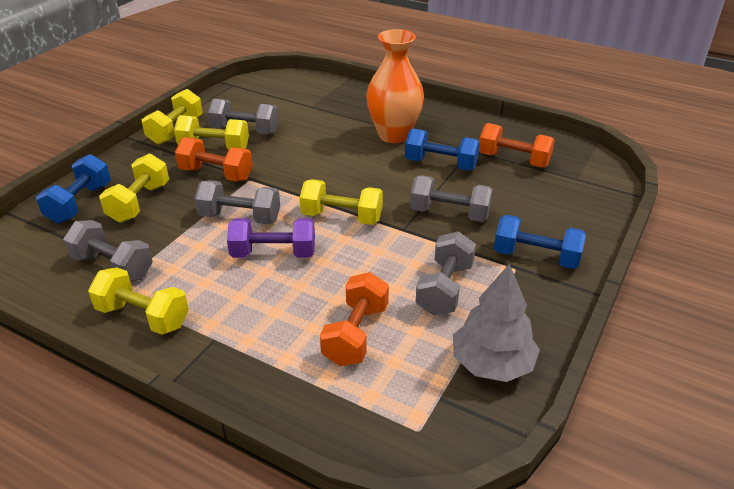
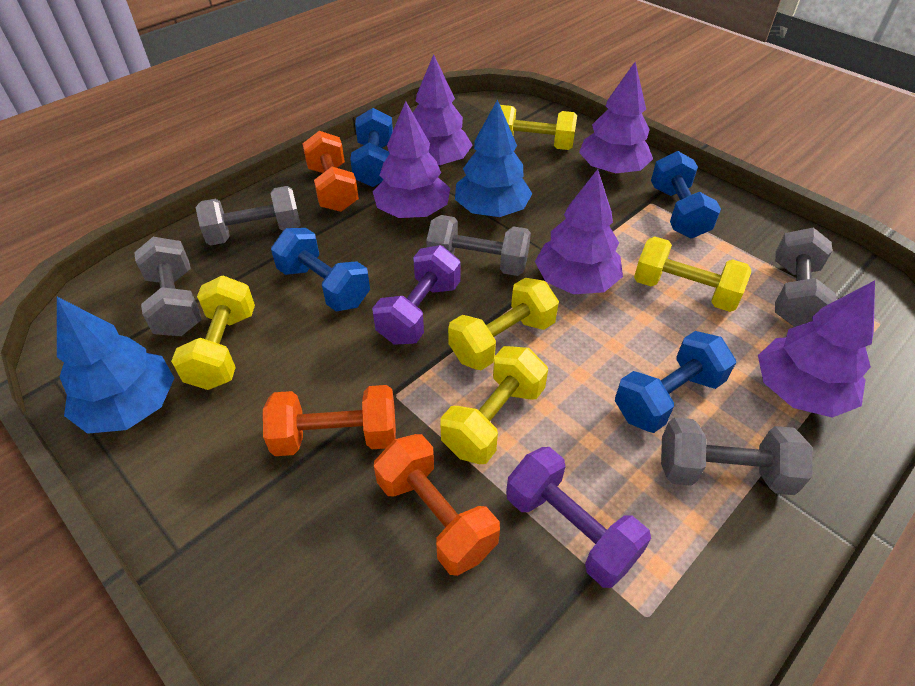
blue dumbbell: 3 -> 4
blue tree: 0 -> 2
grey tree: 1 -> 0
orange vase: 1 -> 0
purple dumbbell: 1 -> 2
purple tree: 0 -> 5

